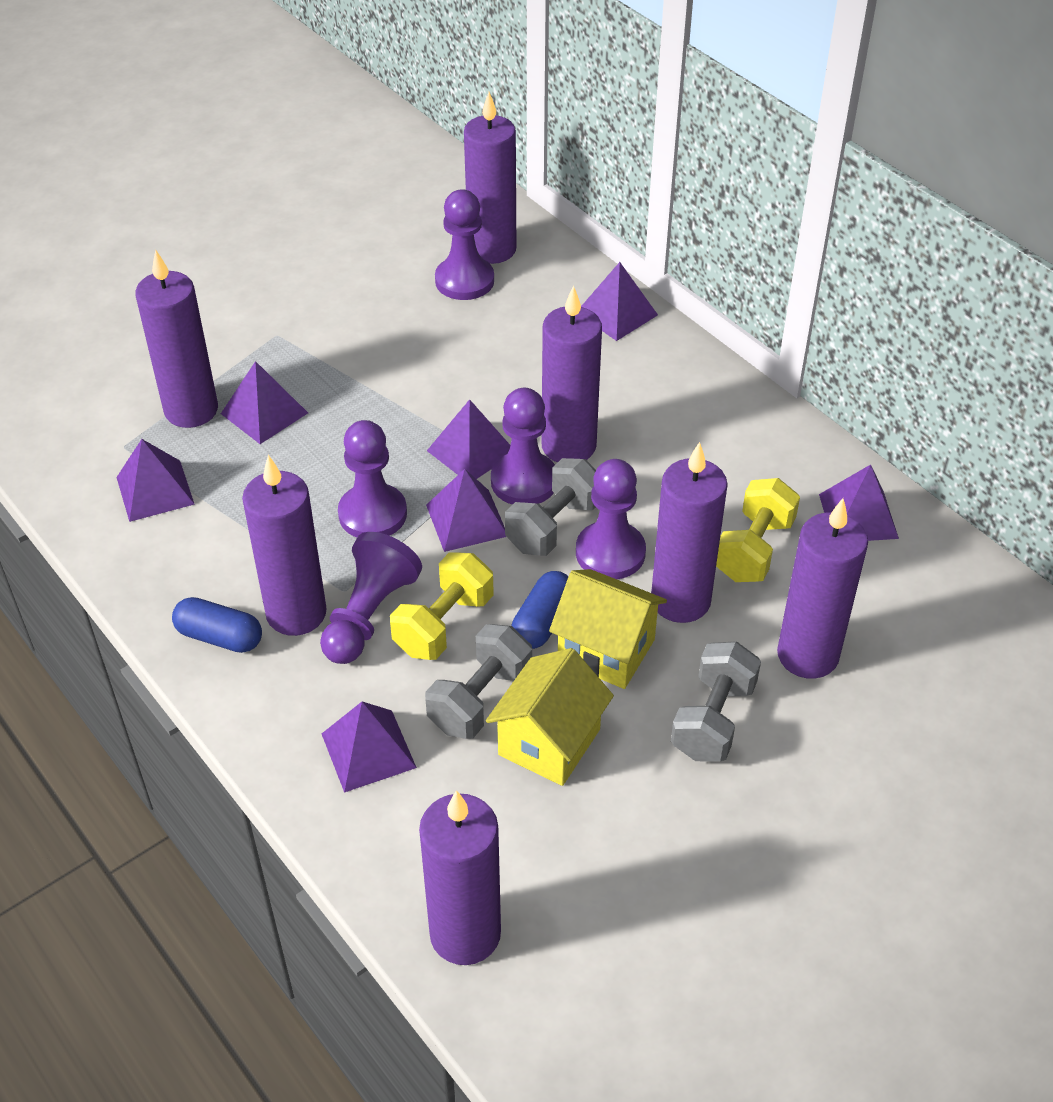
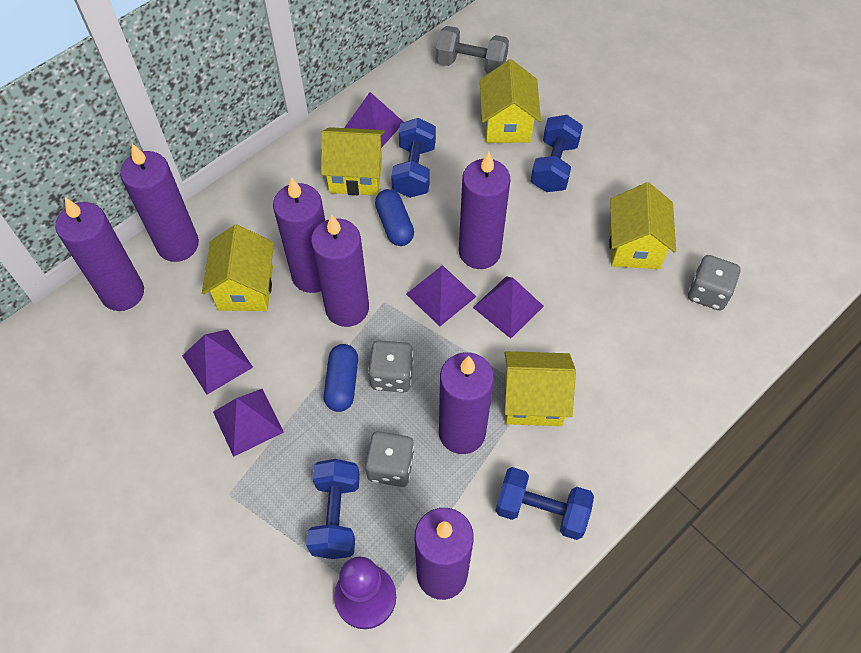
blue dumbbell: 0 -> 4
grey dice: 0 -> 3
grey dumbbell: 3 -> 1
purple pawn: 5 -> 1
purple pyramid: 7 -> 5
yellow dumbbell: 2 -> 0
yellow house: 2 -> 5

